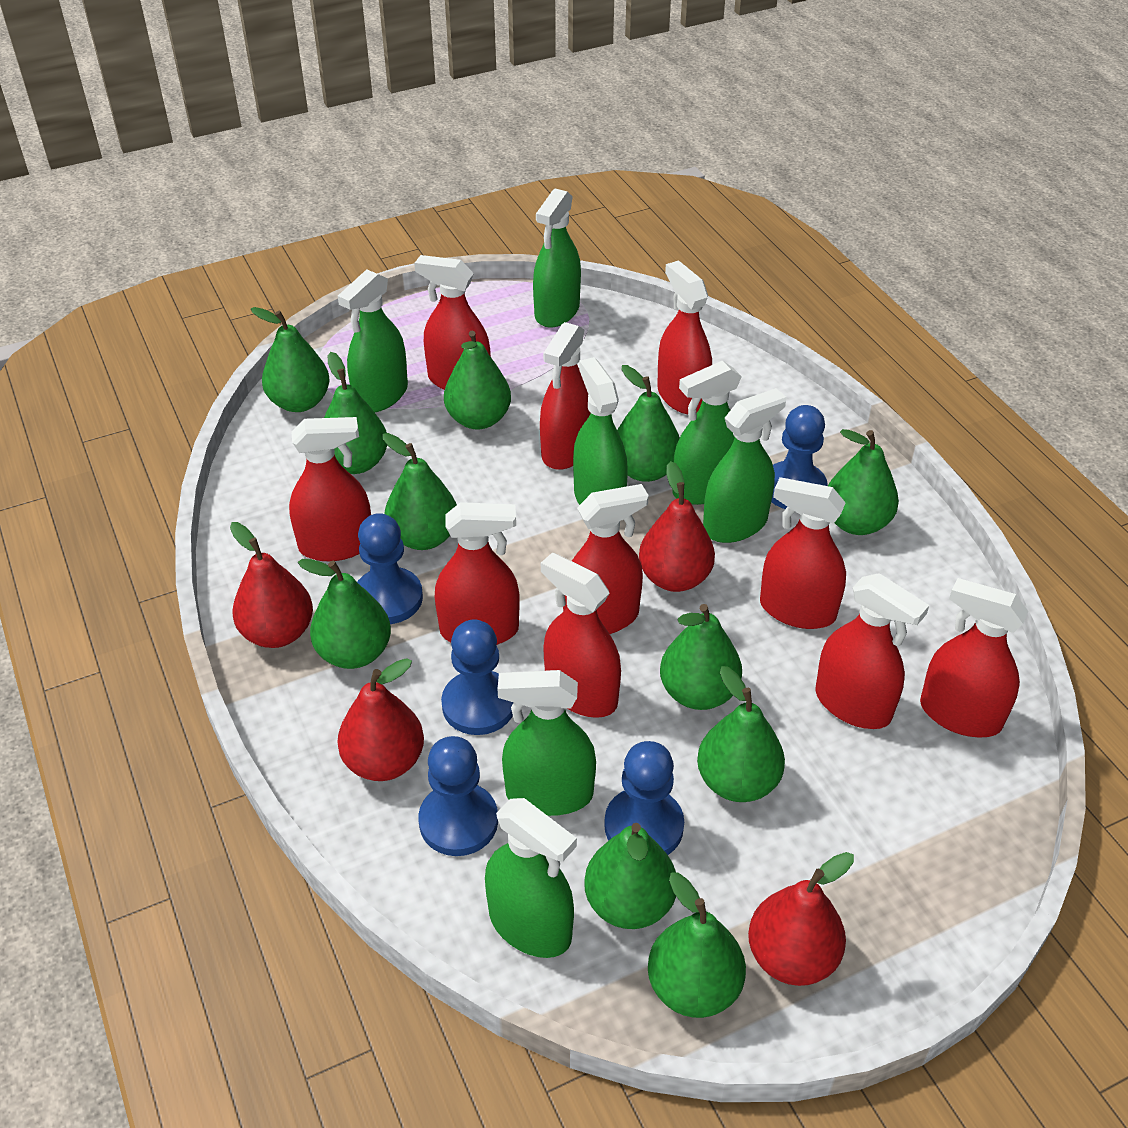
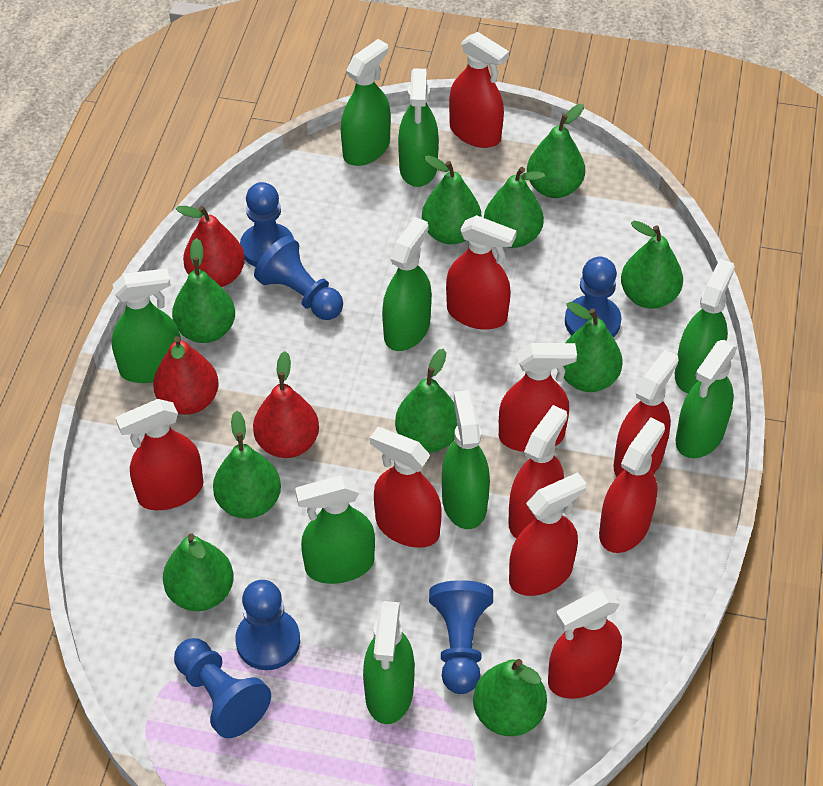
blue pawn: 5 -> 6
green pear: 11 -> 10
green spray bottle: 7 -> 9
red pear: 4 -> 3

